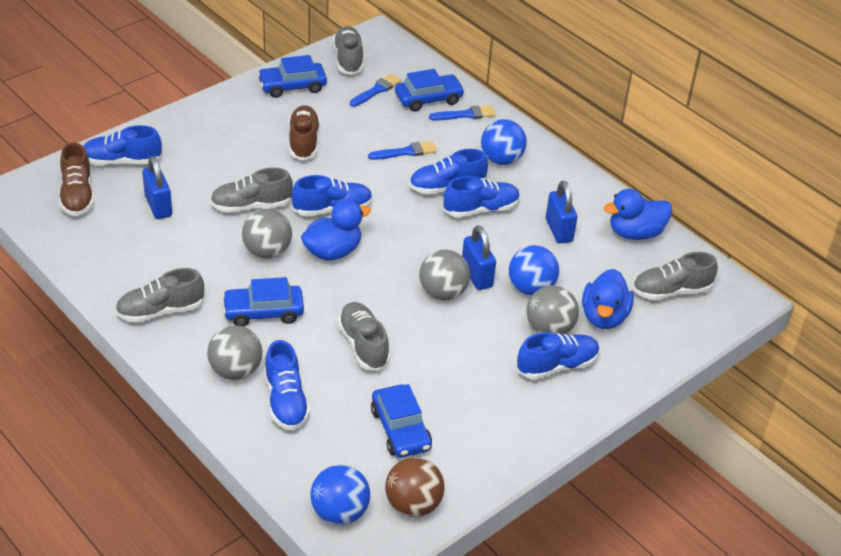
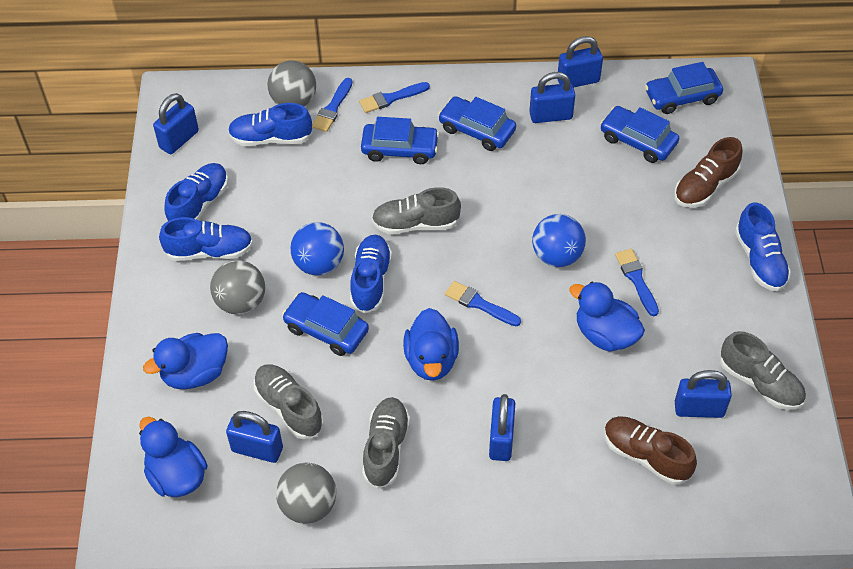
blue ball: 3 -> 2
blue brush: 3 -> 4
blue car: 4 -> 5
blue duck: 3 -> 4
blue padlock: 3 -> 6
blue shoe: 6 -> 5
brown ball: 1 -> 0
grey ball: 4 -> 3
grey shoe: 5 -> 4

